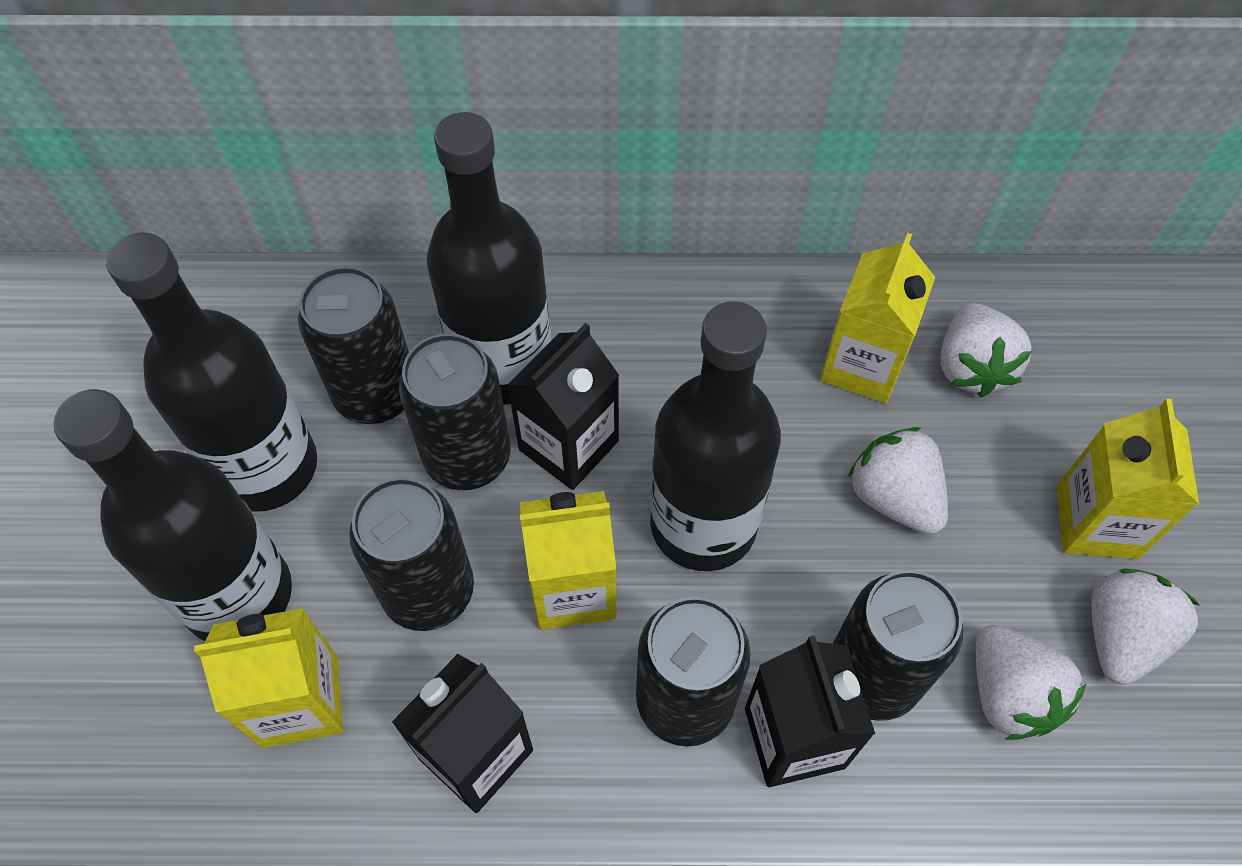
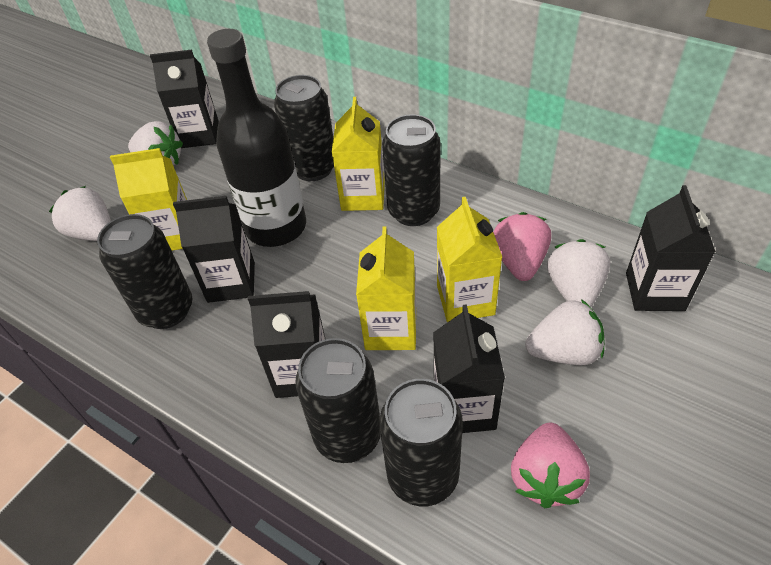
black bottle: 4 -> 1
black carton: 3 -> 5
pink strawberry: 0 -> 2

